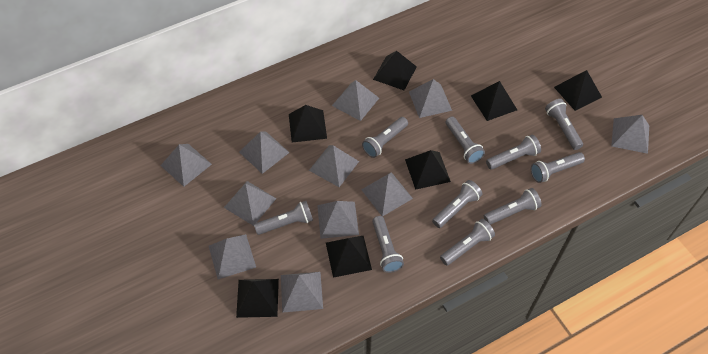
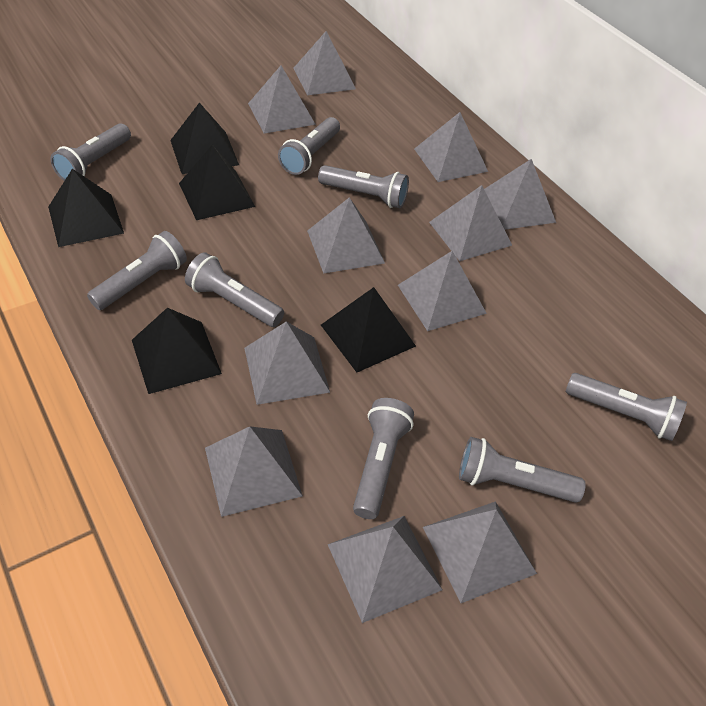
black pyramid: 7 -> 5
grey flashlight: 10 -> 8

